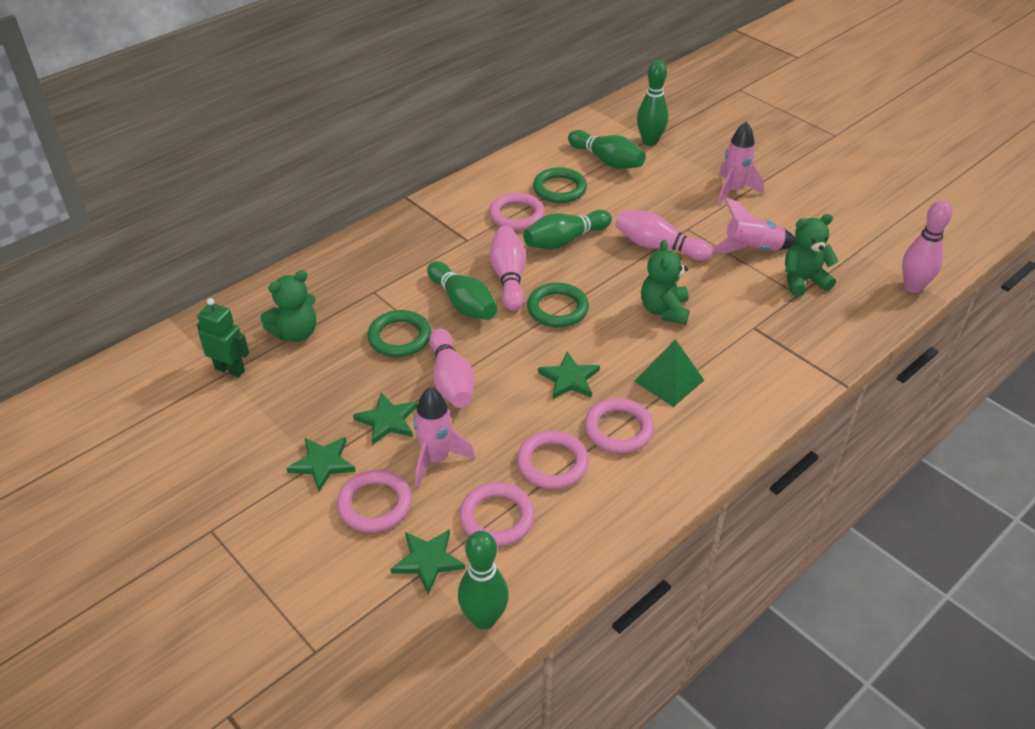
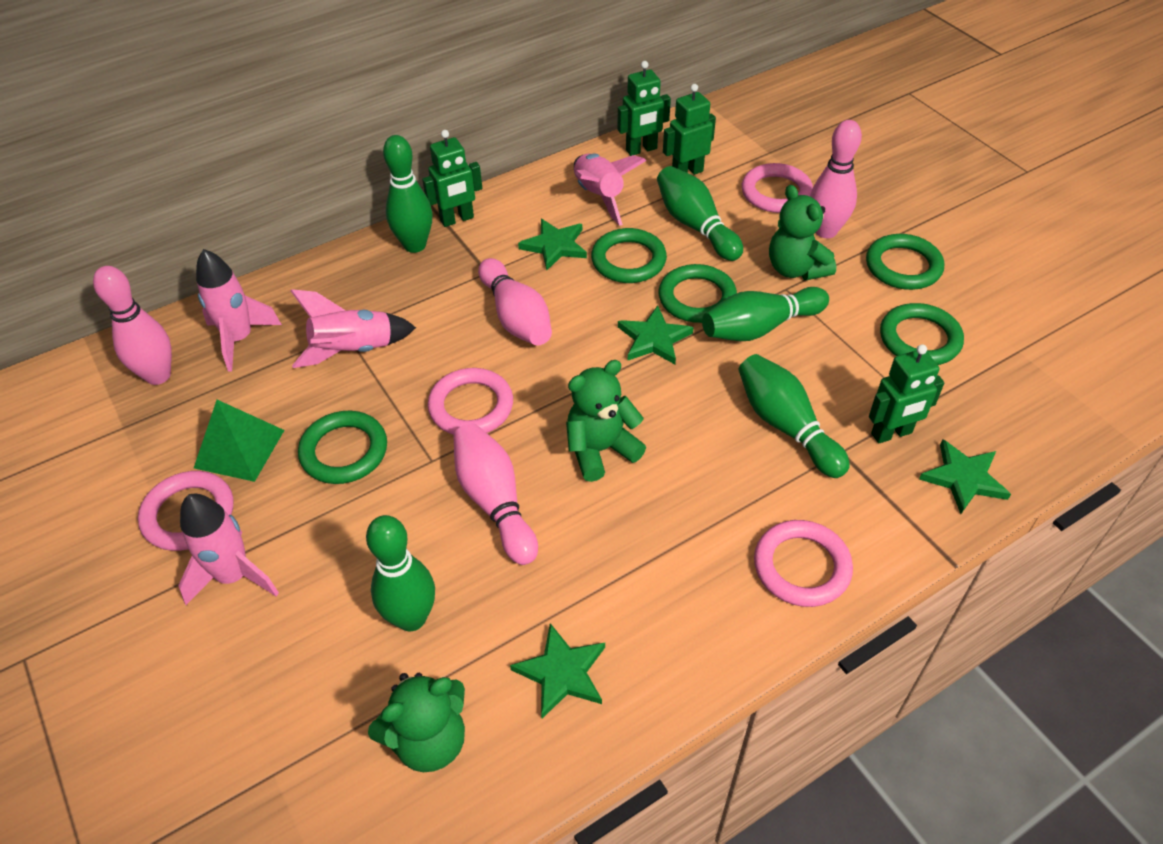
green ring: 3 -> 5
green robot: 1 -> 4
pink ring: 5 -> 4
pink rocket: 3 -> 4

